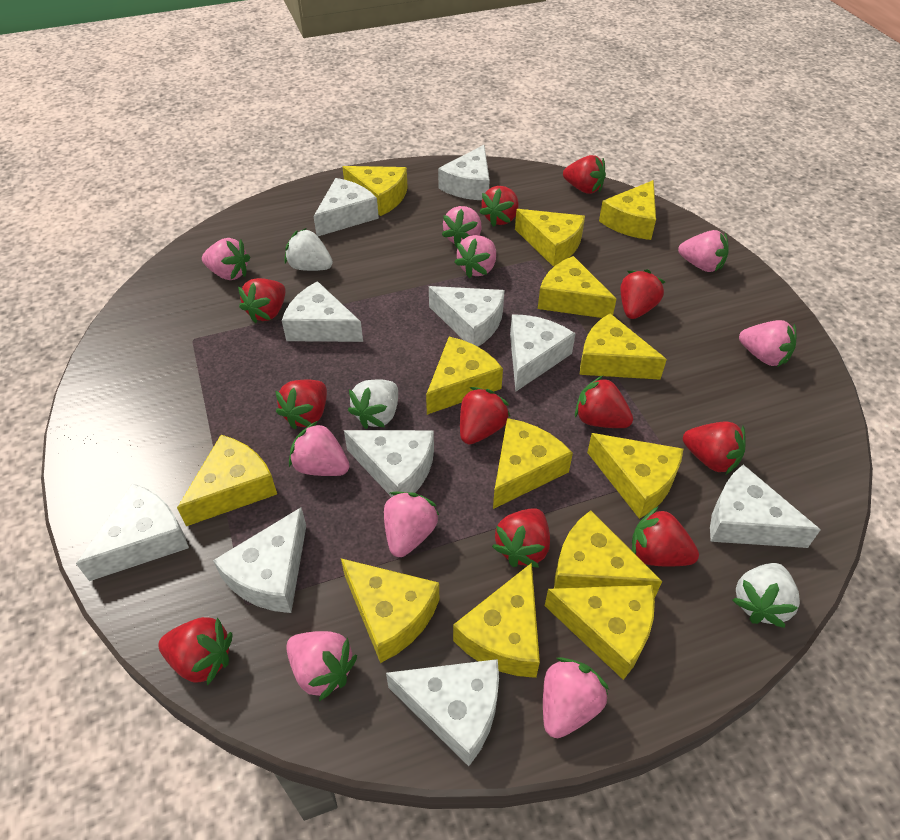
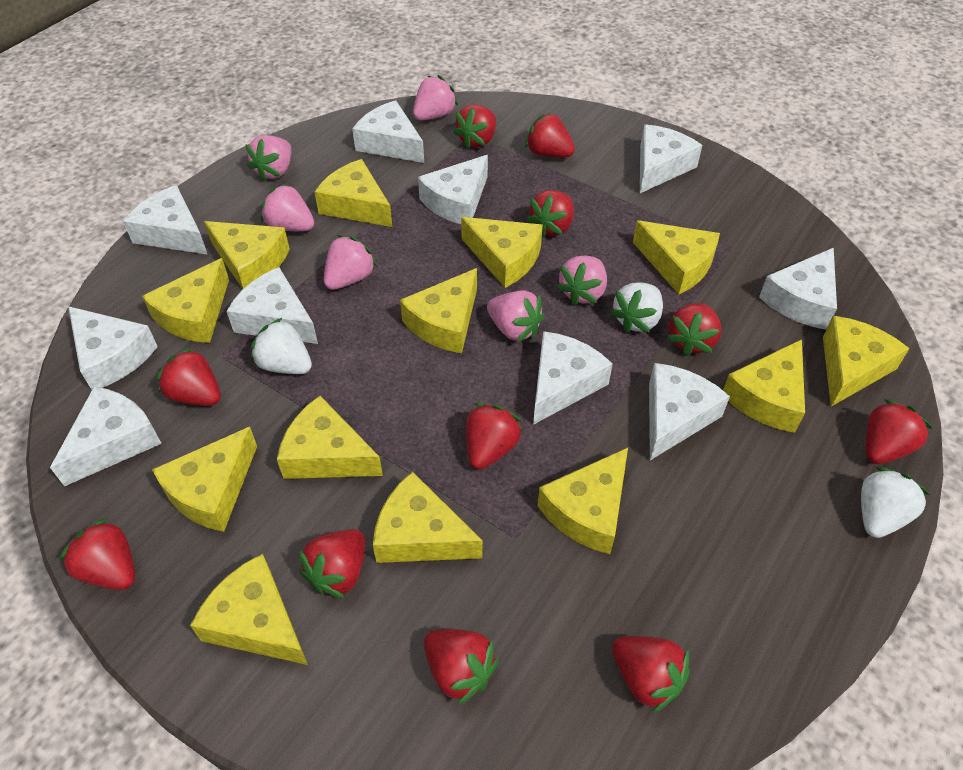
pink strawberry: 9 -> 6

